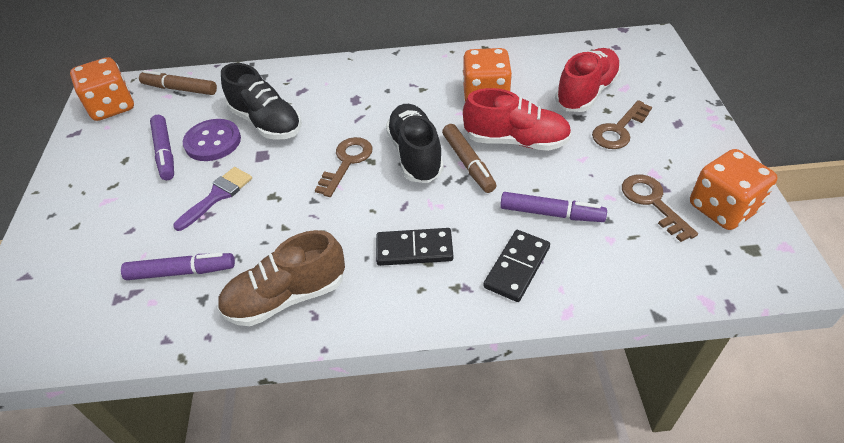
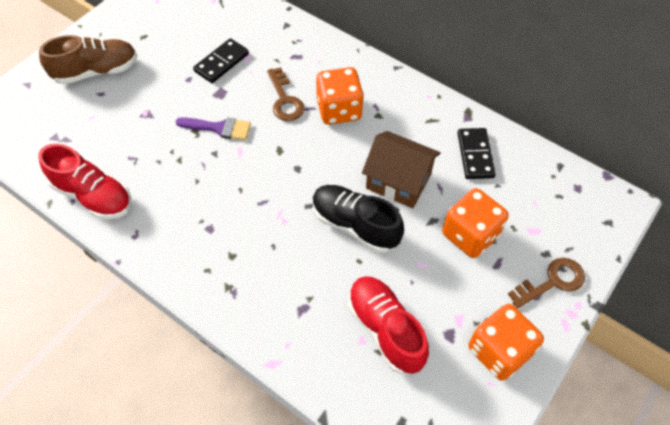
black shoe: 2 -> 1
brown house: 0 -> 1
brown key: 3 -> 2
brown marker: 2 -> 0
purple button: 1 -> 0
purple marker: 3 -> 0

